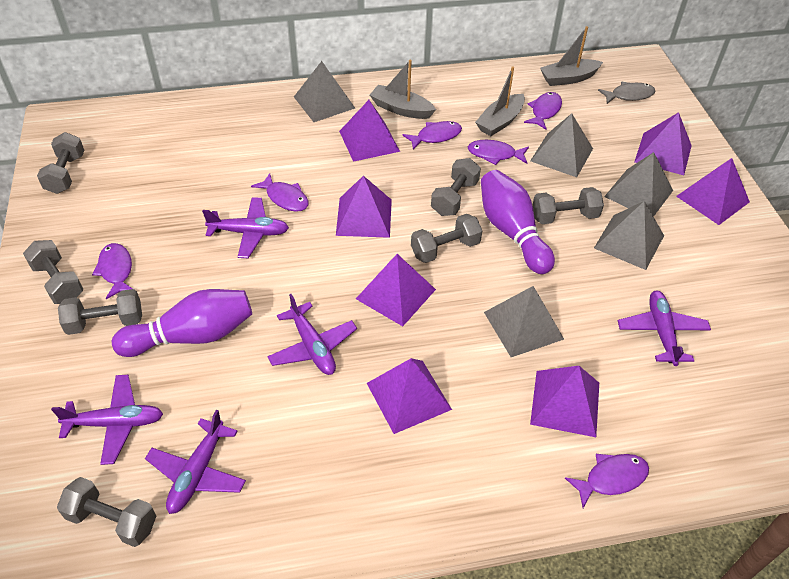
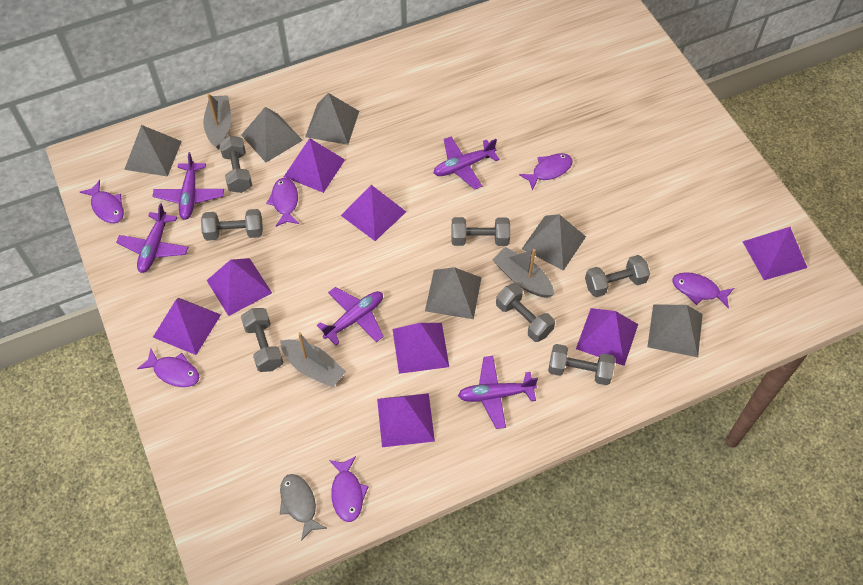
grey pyramid: 5 -> 6
purple bowling pin: 2 -> 0
purple pyramid: 7 -> 8

